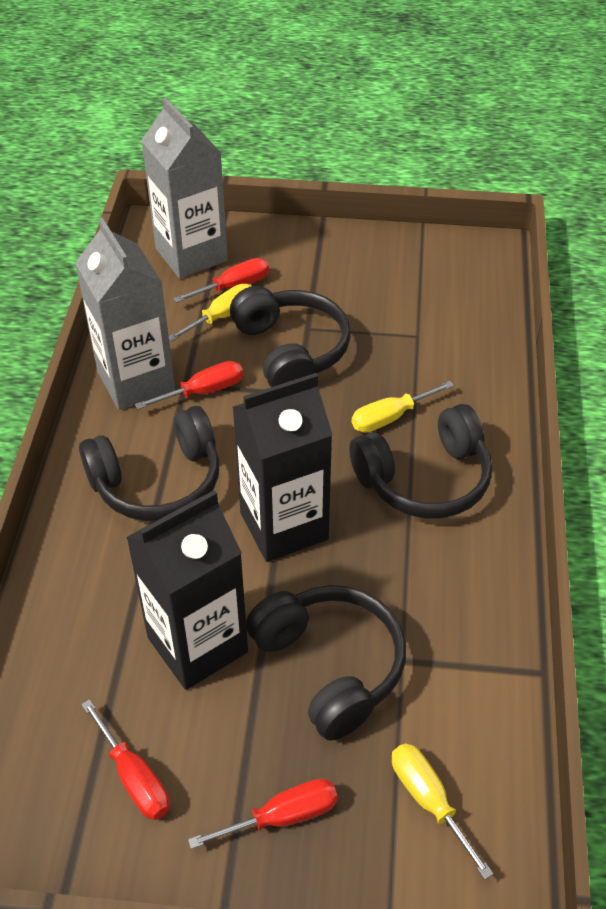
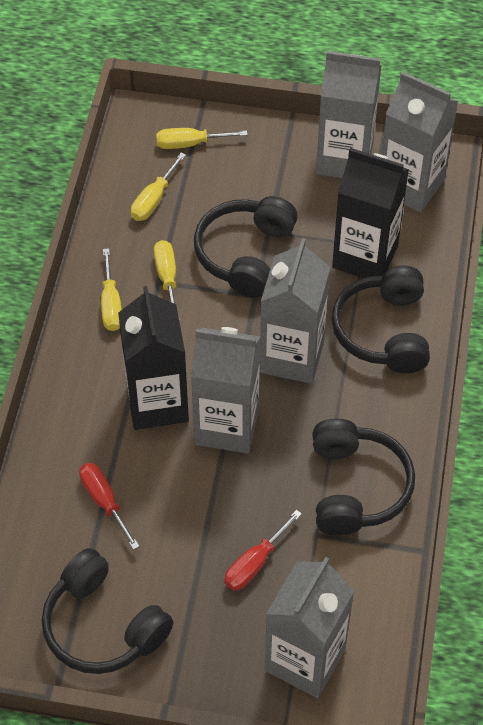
grey carton: 2 -> 5
red screwdriver: 4 -> 2
yellow screwdriver: 3 -> 4

